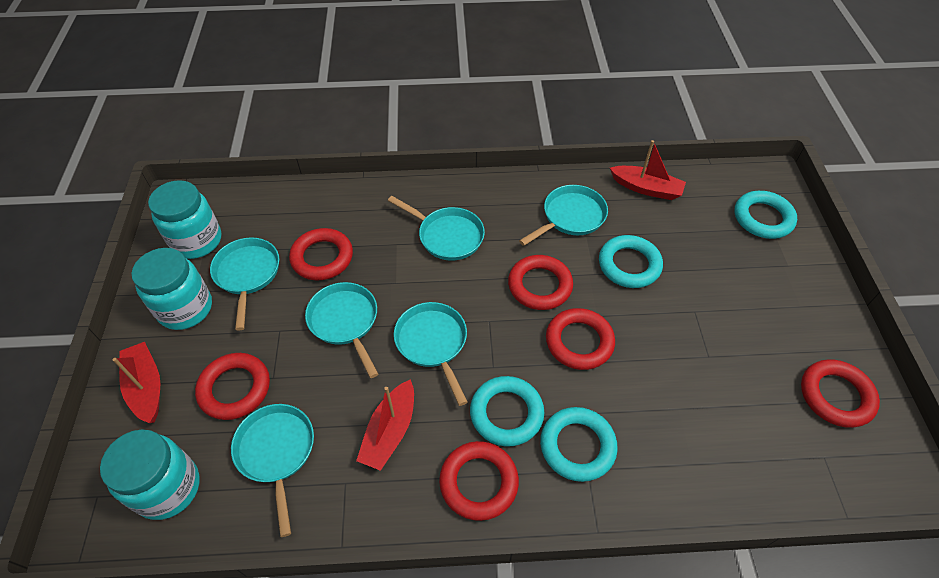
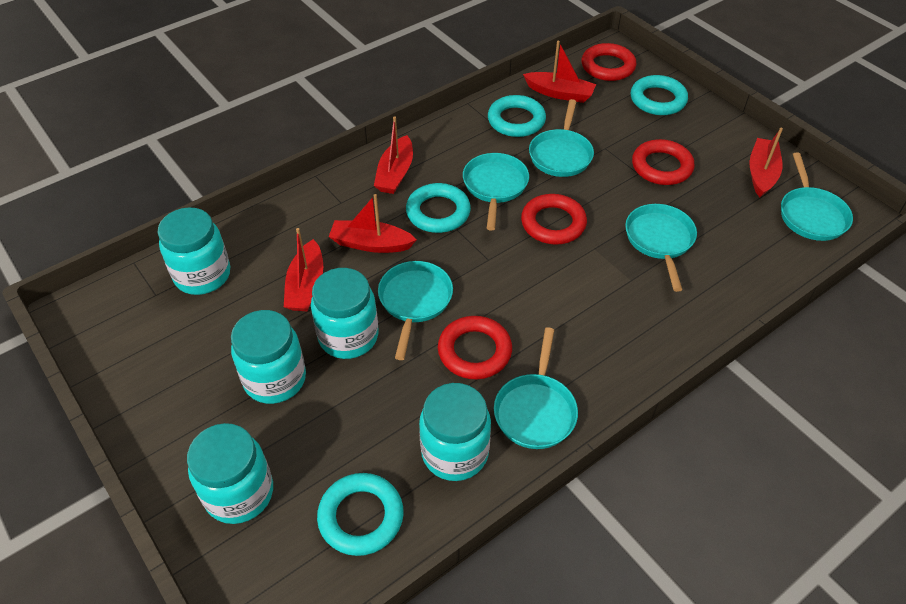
red boat: 3 -> 5
red ring: 6 -> 4
turquoise jar: 3 -> 5

